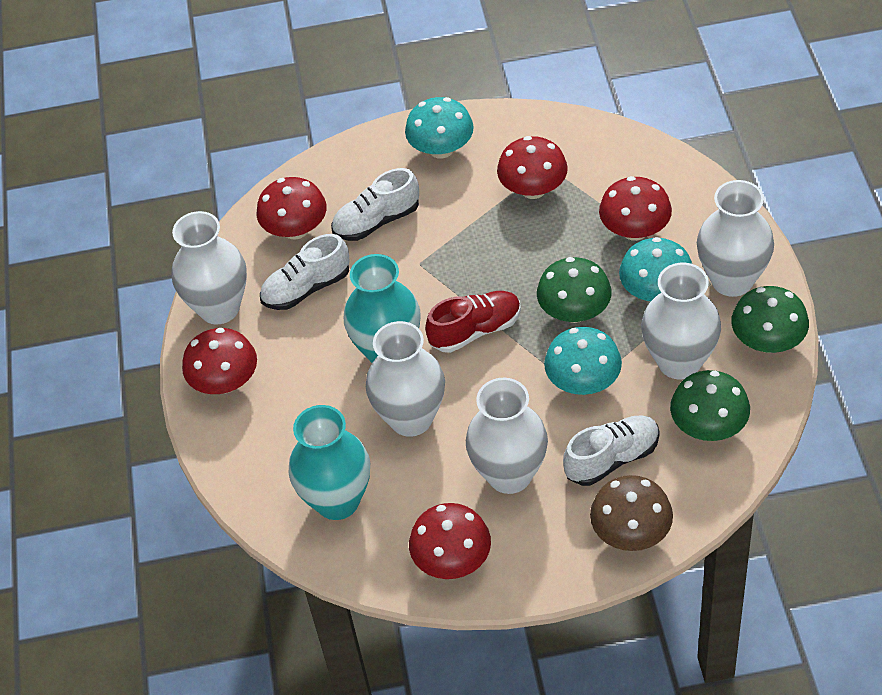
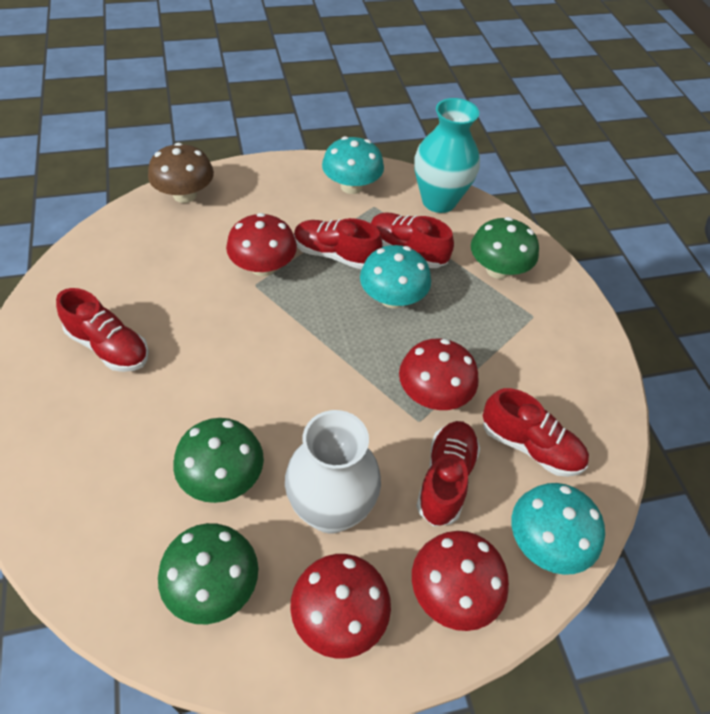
red mushroom: 5 -> 4
red shoe: 1 -> 5
turquoise vase: 2 -> 1
white shoe: 3 -> 0
white vase: 5 -> 1

